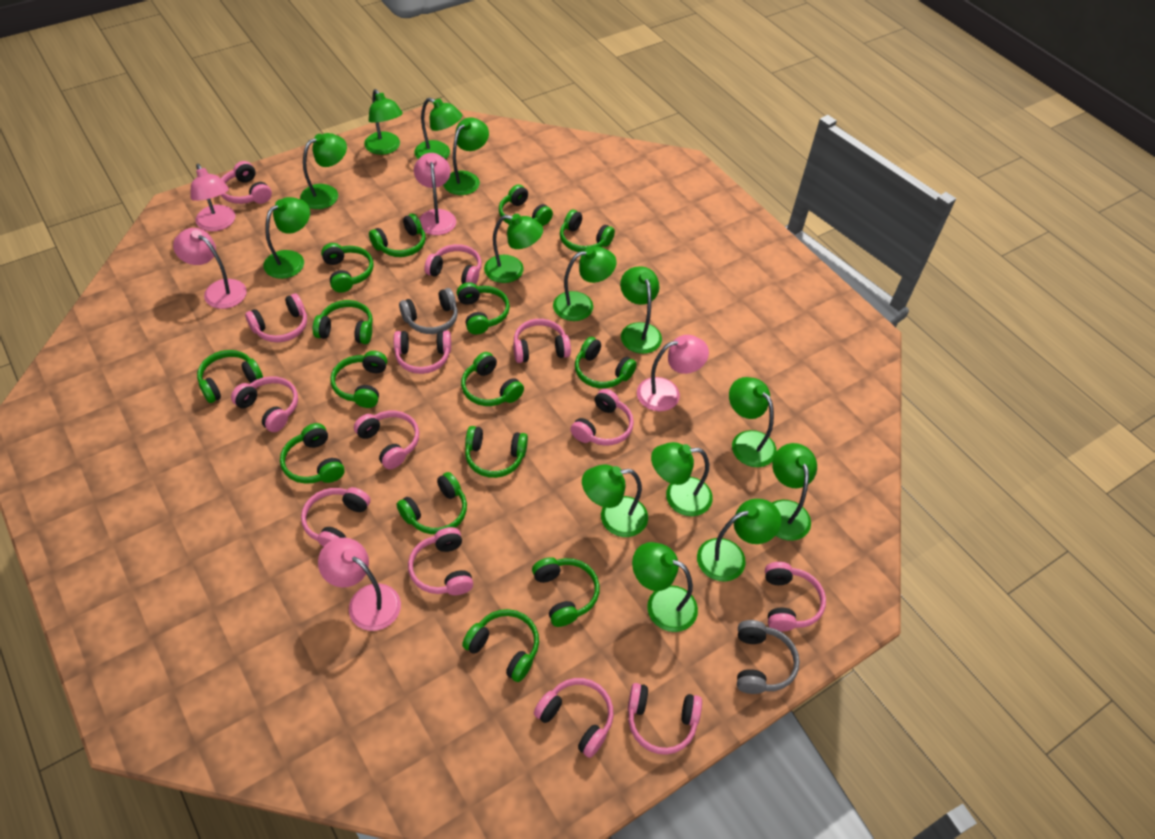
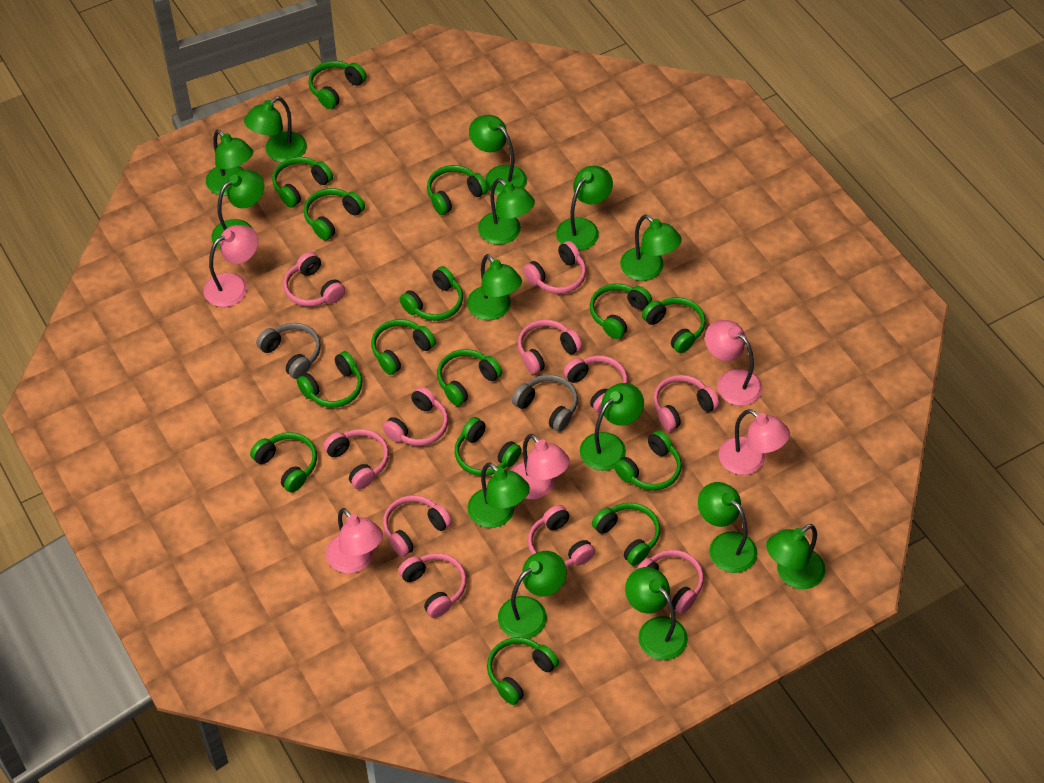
pink headphones: 13 -> 11

